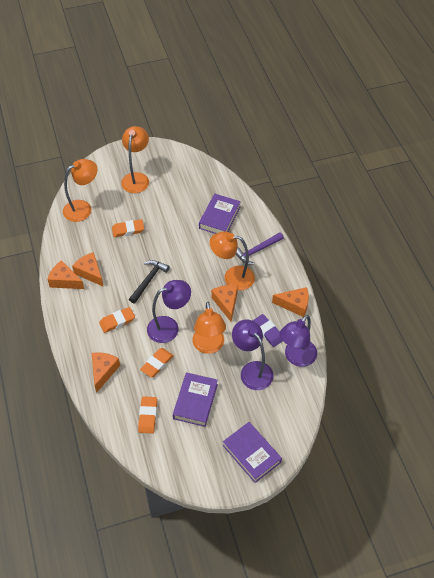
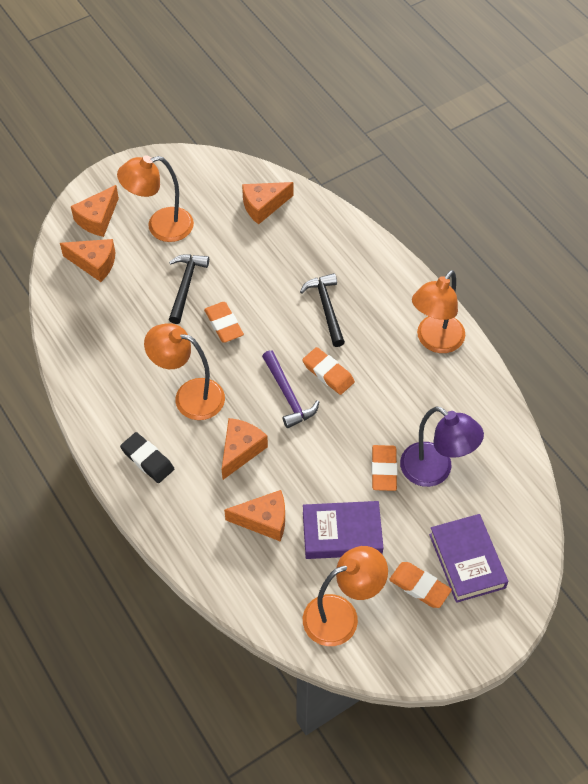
black eraser: 0 -> 1
black hammer: 1 -> 2
purple book: 3 -> 2
purple eraser: 1 -> 0
purple lamp: 3 -> 1

